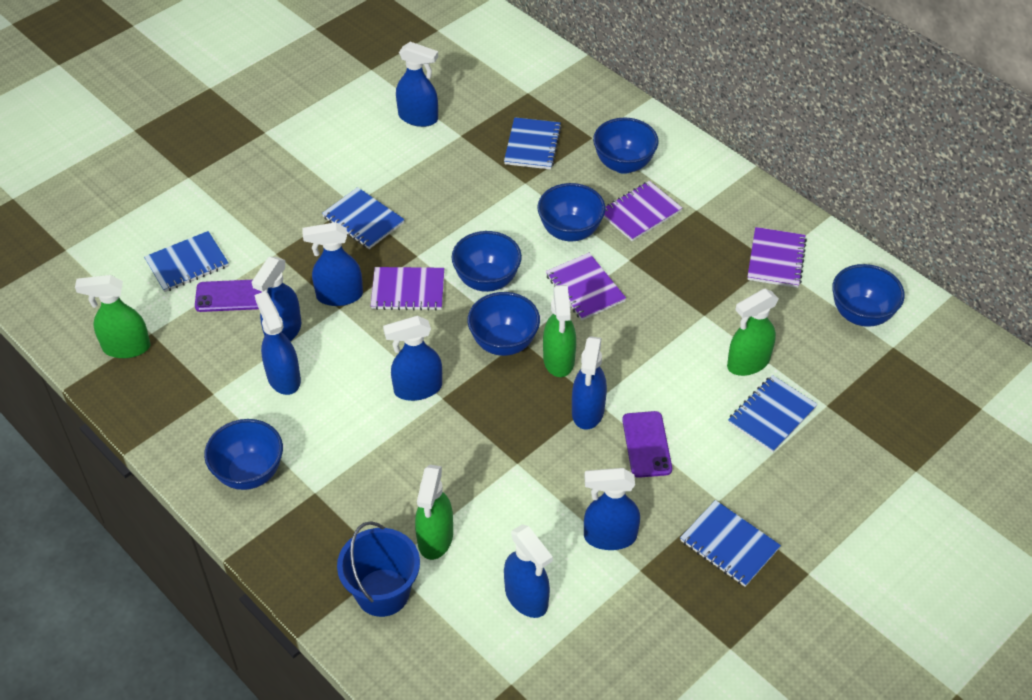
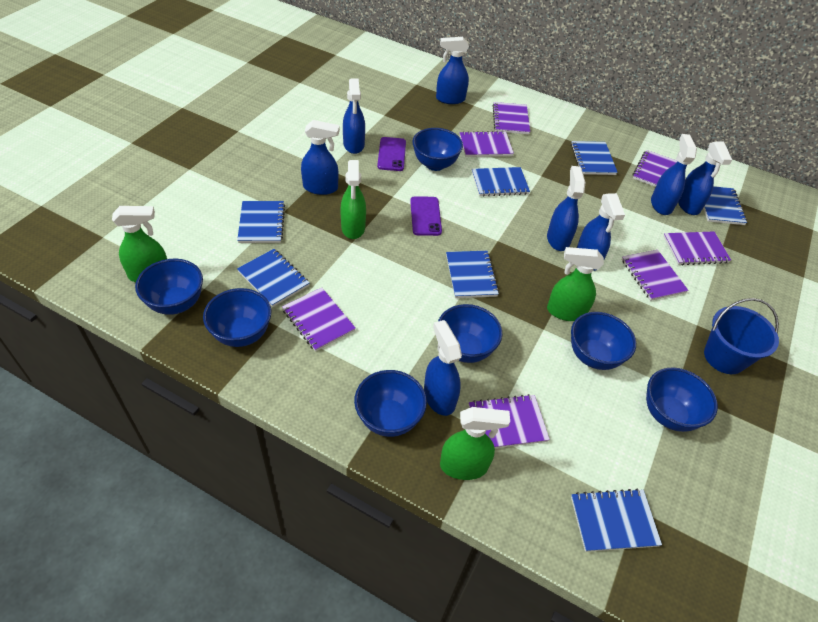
blue bowl: 6 -> 7
blue notebook: 5 -> 7
purple notebook: 4 -> 7

